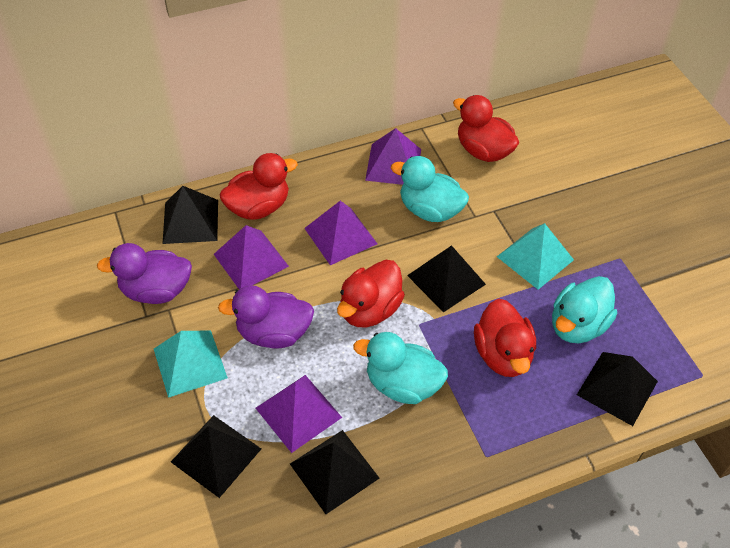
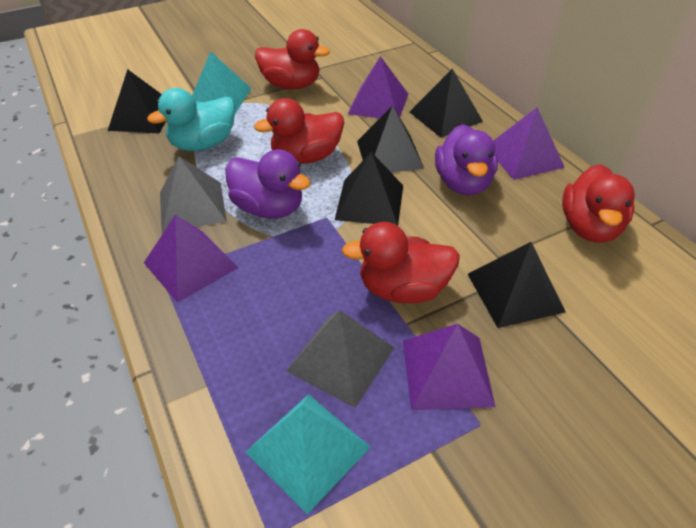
grey pyramid: 0 -> 2
turquoise duck: 3 -> 1

